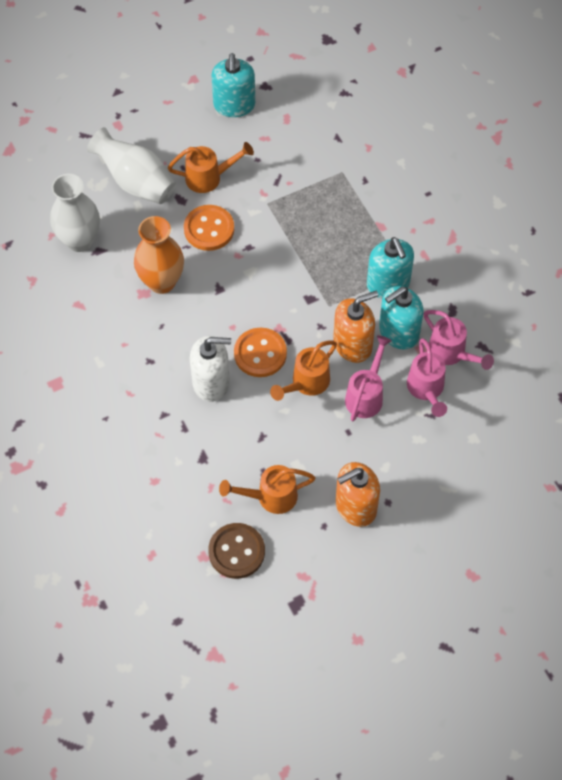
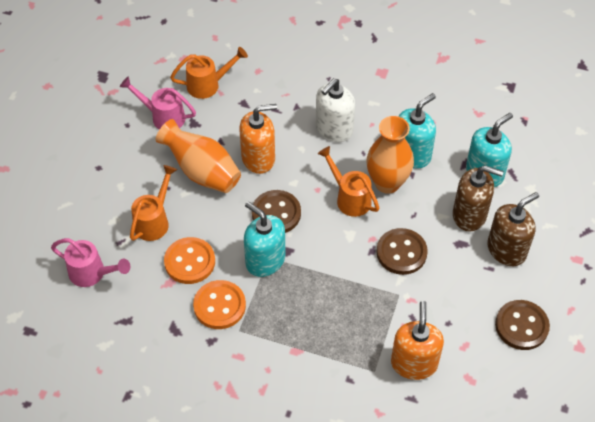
brown button: 1 -> 3
brown soap dispenser: 0 -> 2
orange vase: 1 -> 2
pink watering can: 3 -> 2
white vase: 2 -> 0

